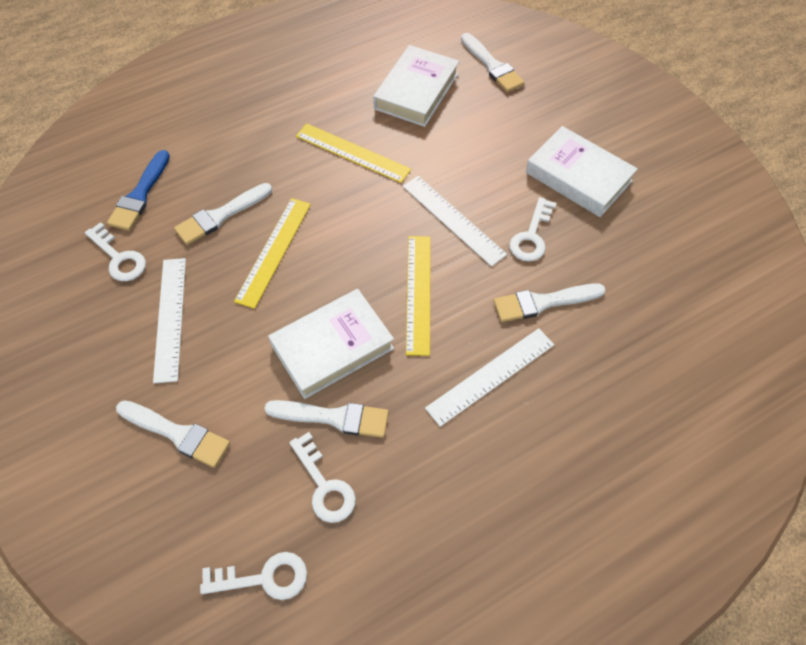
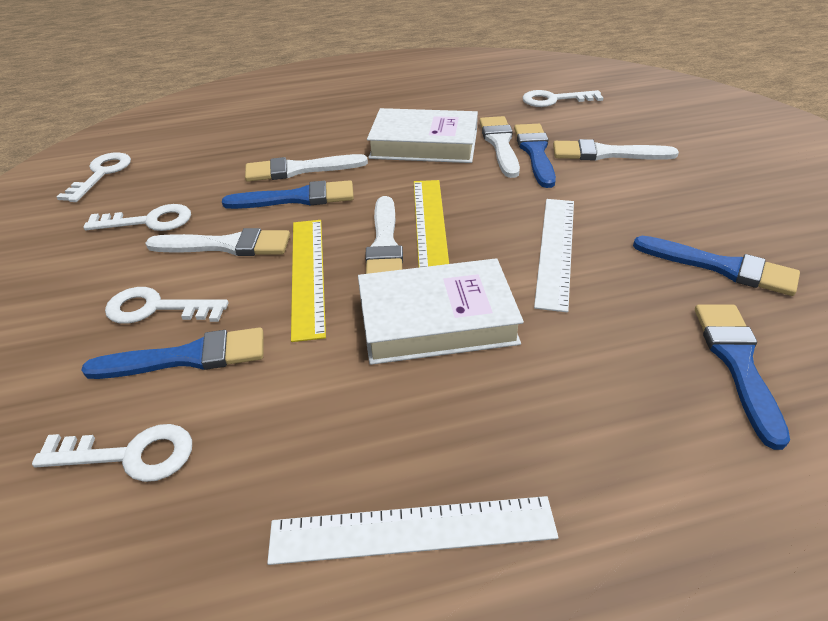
blue brush: 1 -> 5
white book: 3 -> 2
white key: 4 -> 5
white ruler: 3 -> 2
yellow ruler: 3 -> 2

